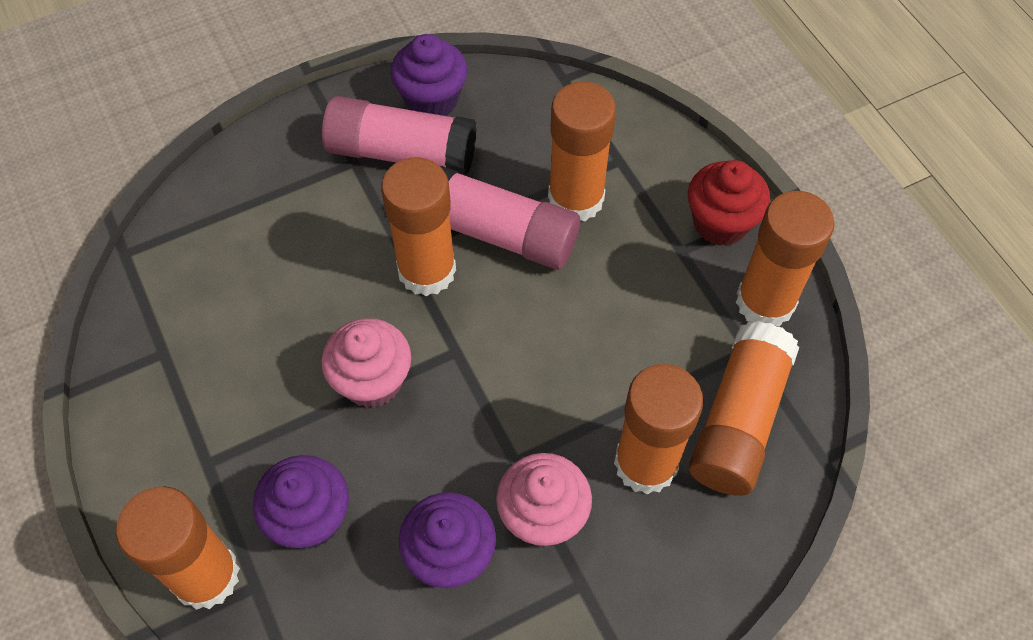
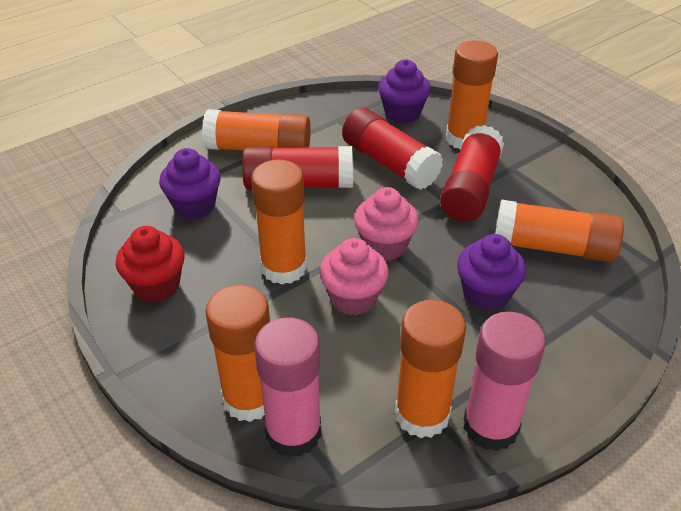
red glue stick: 0 -> 3

